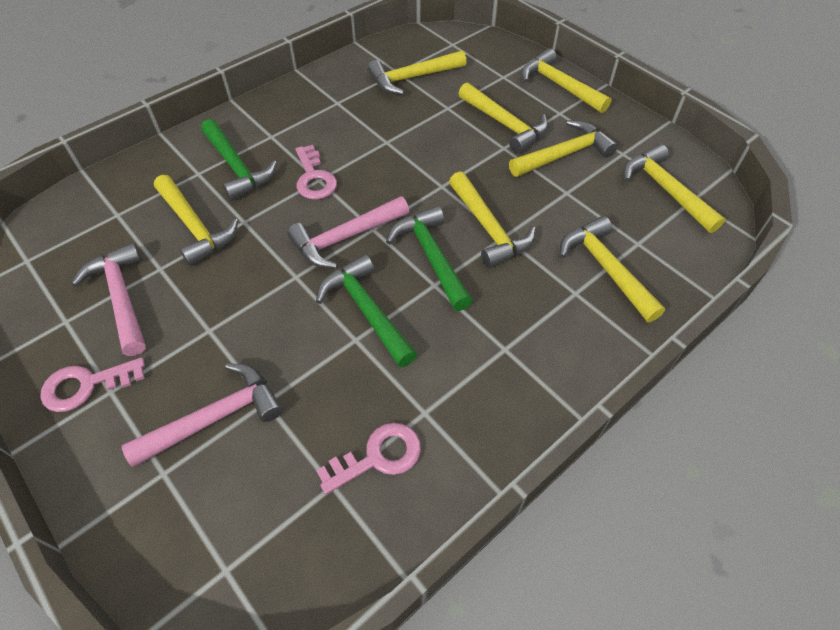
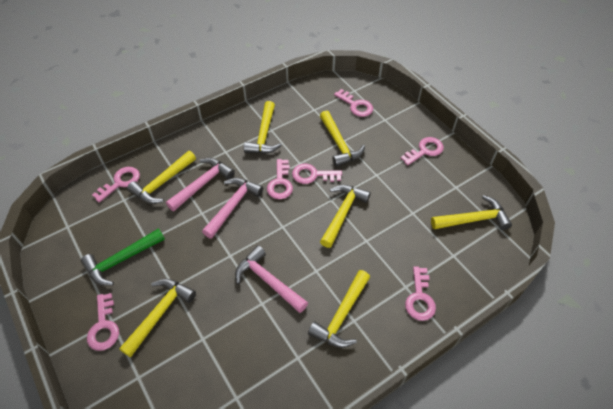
green hammer: 3 -> 1
pink key: 3 -> 7
yellow hammer: 8 -> 7

